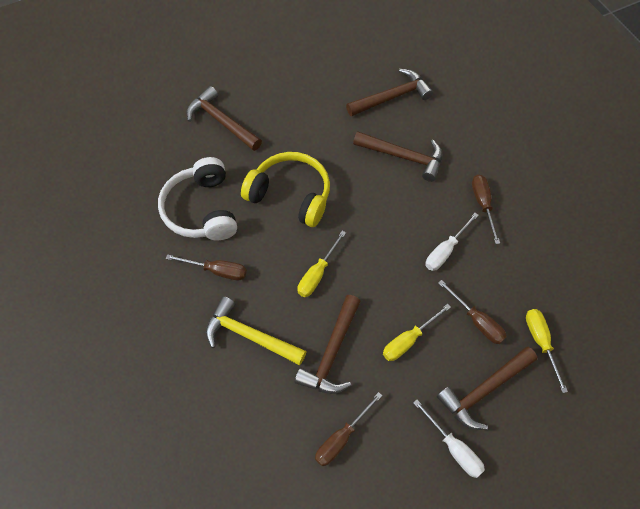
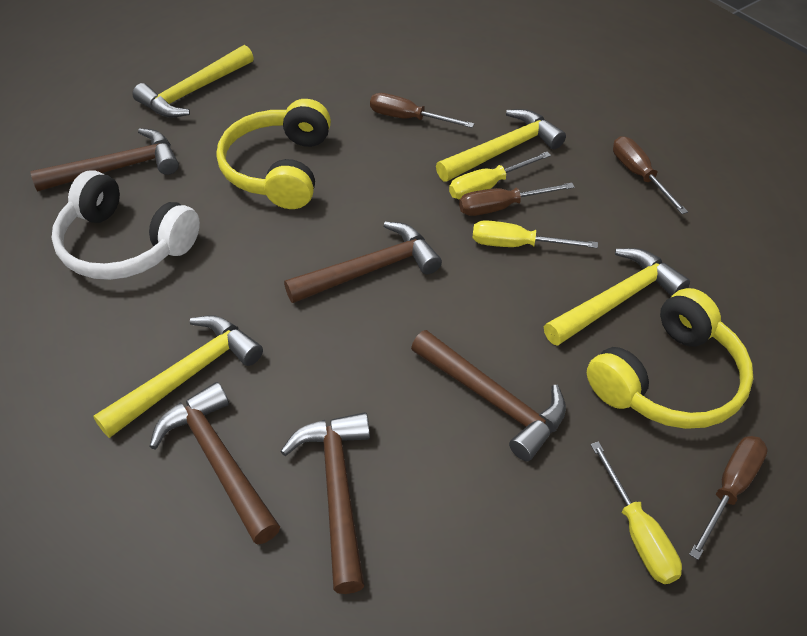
white screwdriver: 2 -> 0
yellow hammer: 1 -> 4
yellow headphones: 1 -> 2

